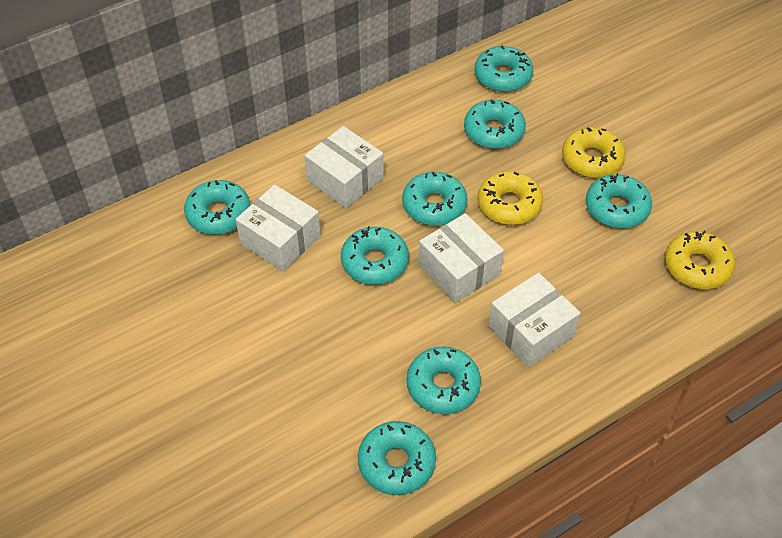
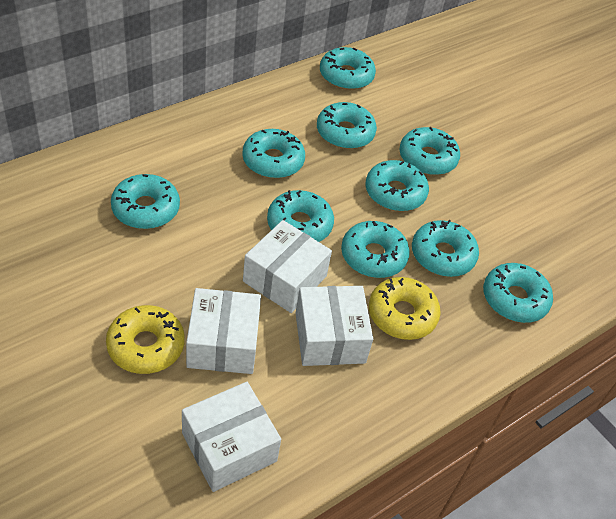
turquoise donut: 8 -> 10
yellow donut: 3 -> 2

